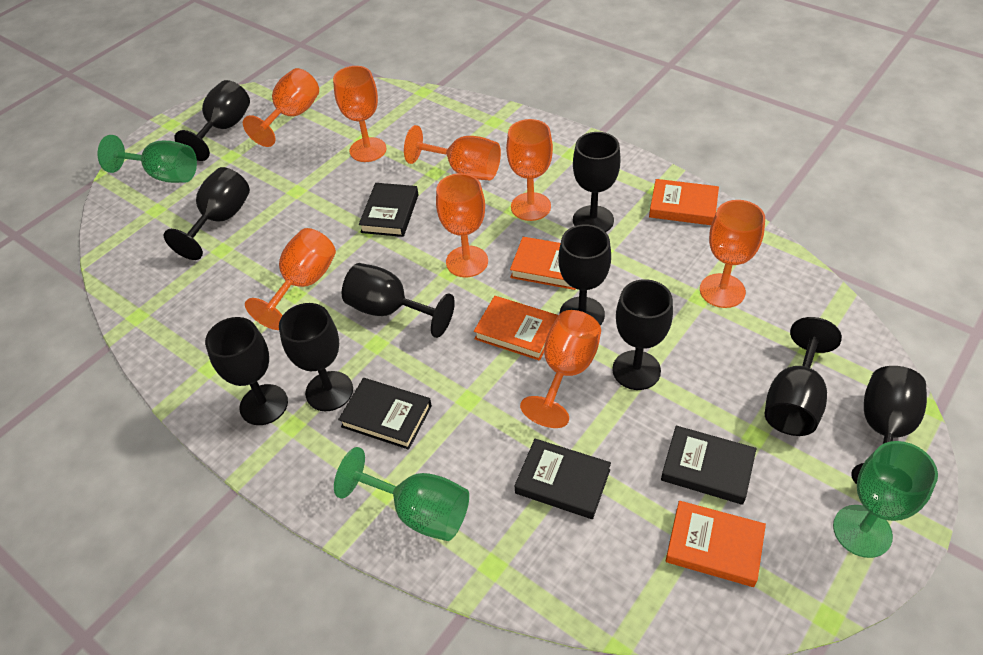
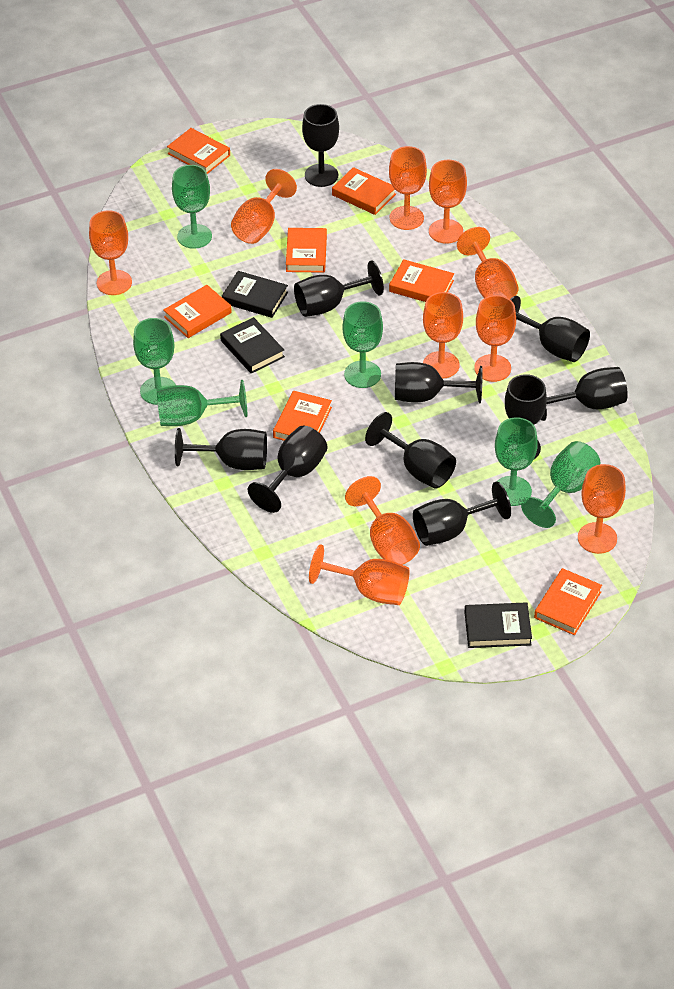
black book: 4 -> 3
green goblet: 3 -> 6
orange book: 4 -> 7
orange goblet: 8 -> 10

